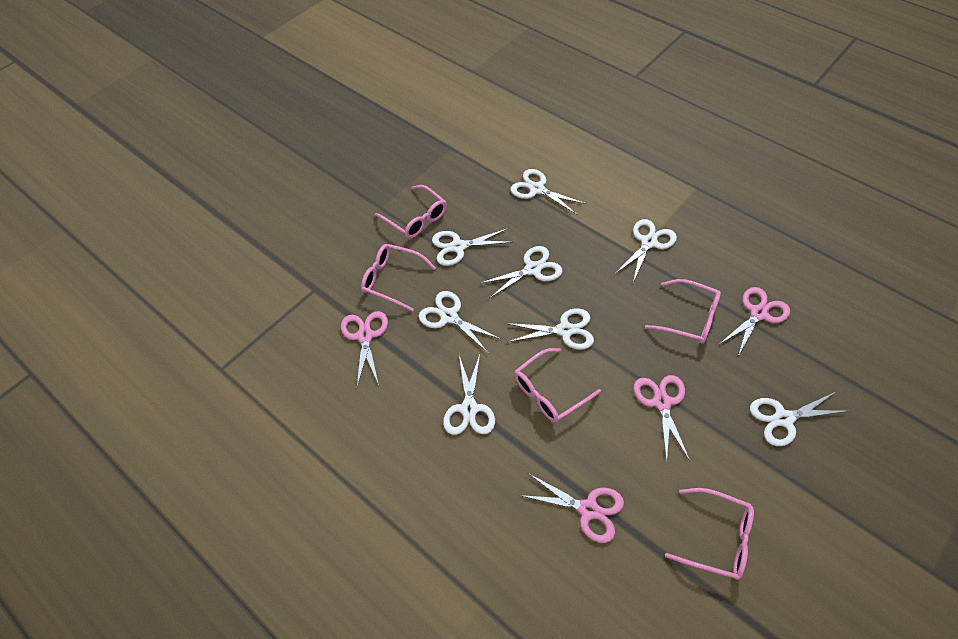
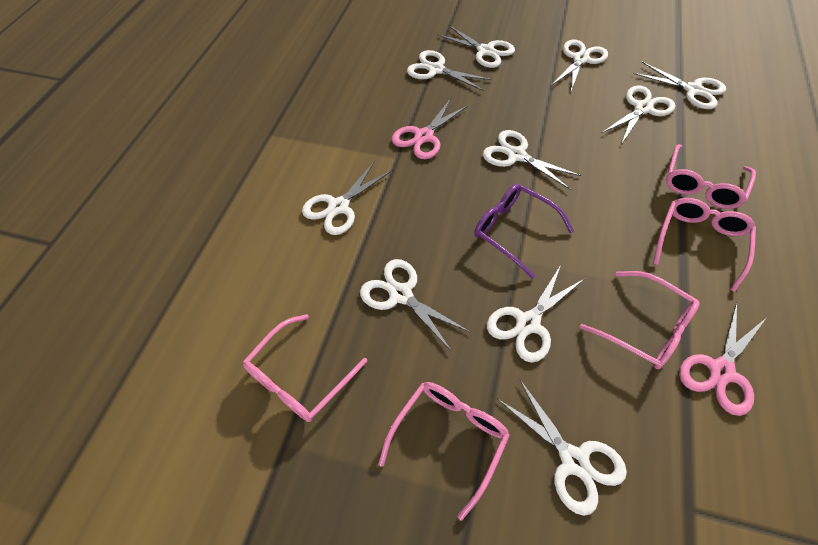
pink scissors: 4 -> 2
purple glasses: 0 -> 1
white scissors: 8 -> 10

